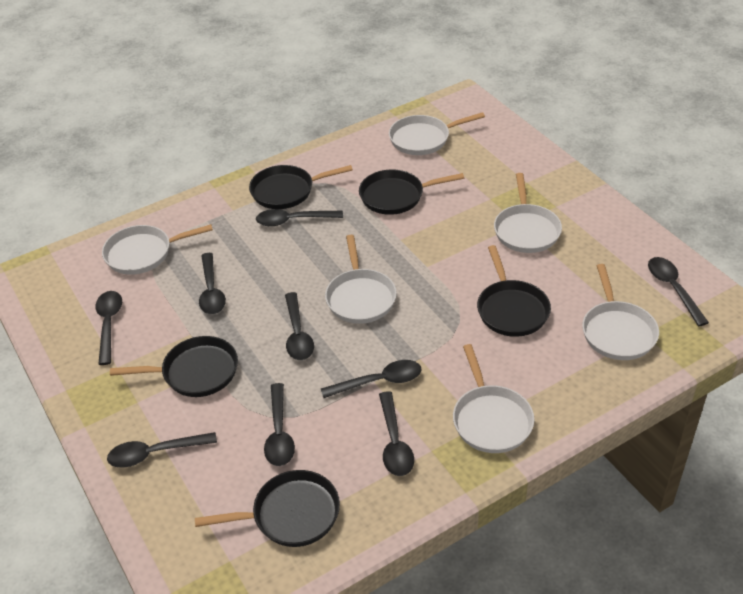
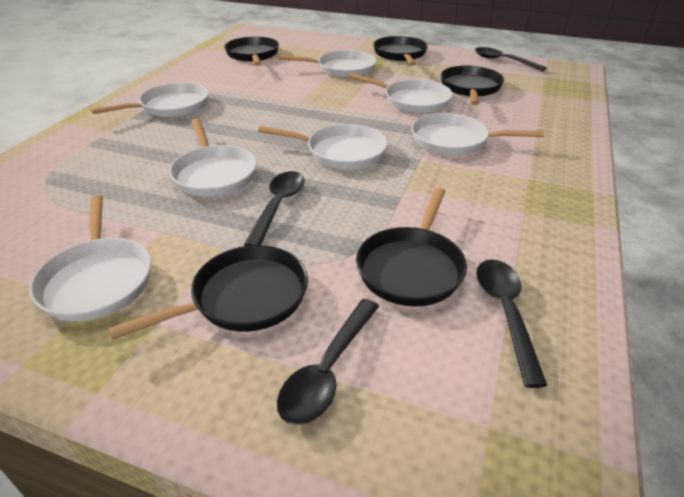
black spoon: 9 -> 4
white pan: 6 -> 7

